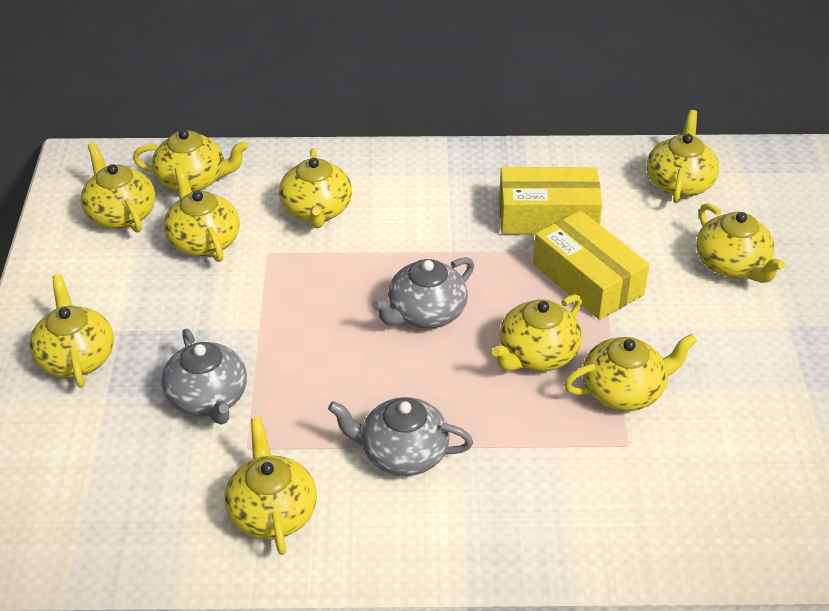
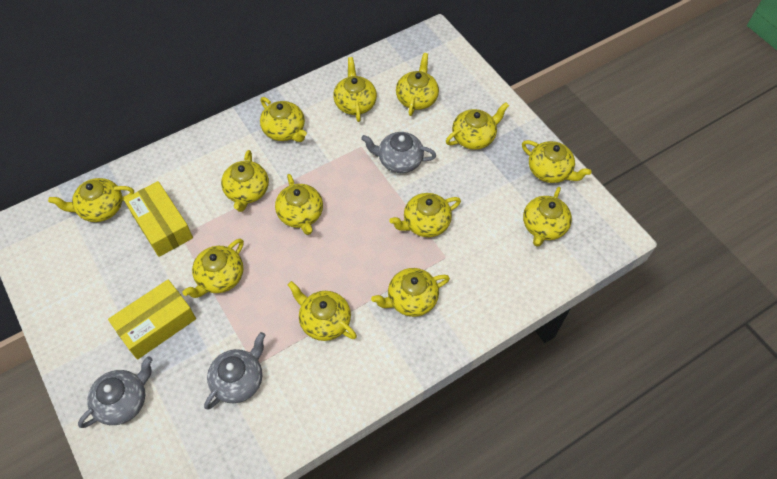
yellow teapot: 10 -> 13

